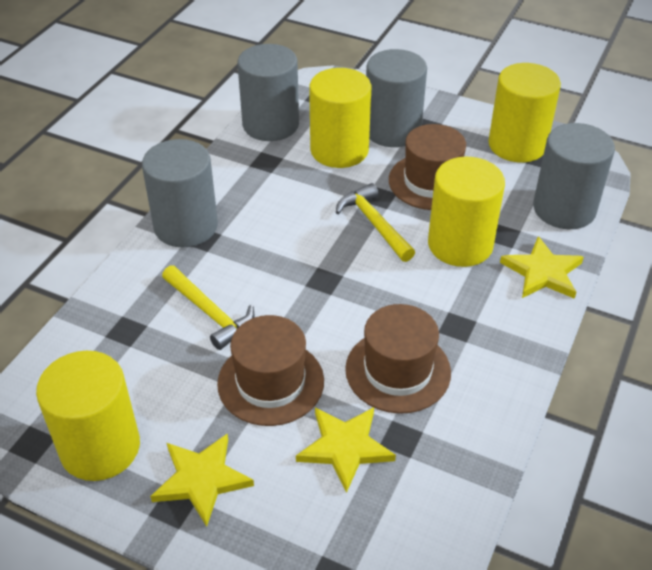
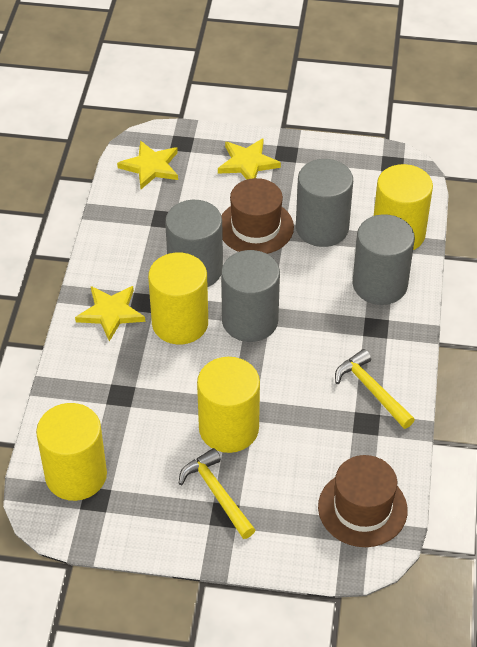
brown hat: 3 -> 2

